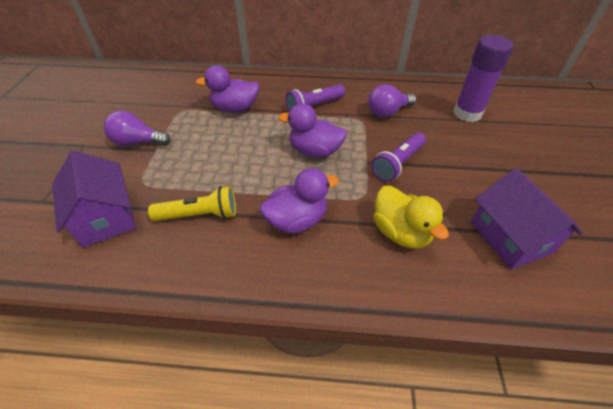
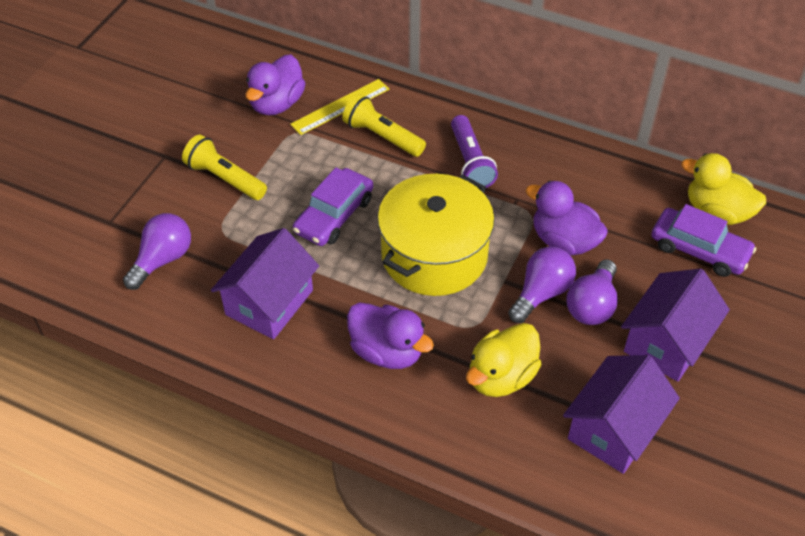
purple car: 0 -> 2
purple flashlight: 2 -> 1
purple glue stick: 1 -> 0
purple house: 2 -> 3
purple light bulb: 2 -> 3
yellow duck: 1 -> 2
yellow flashlight: 1 -> 2
yellow pot: 0 -> 1
yellow ruler: 0 -> 1

